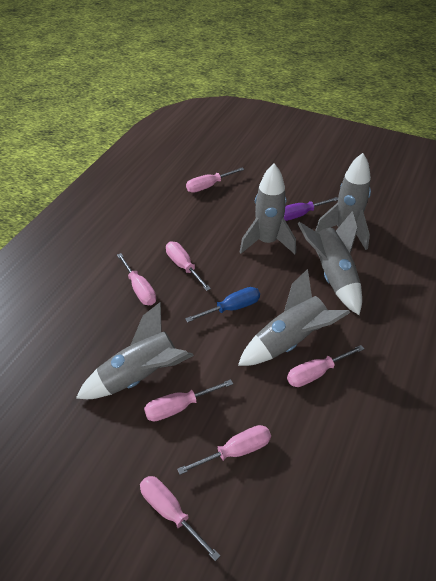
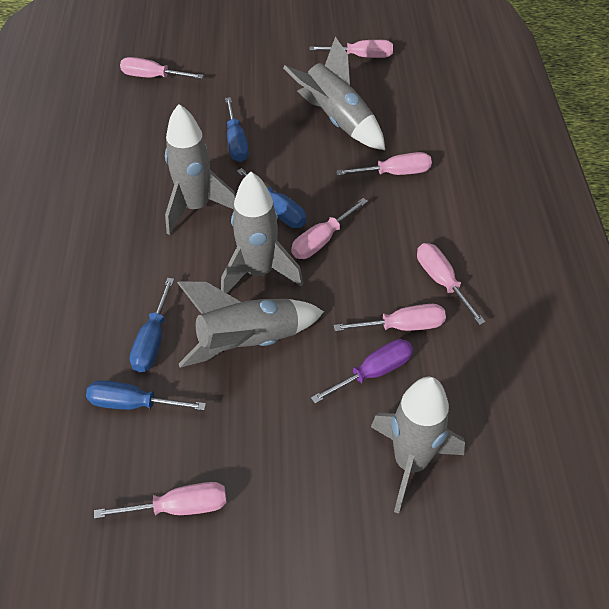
blue screwdriver: 1 -> 4

